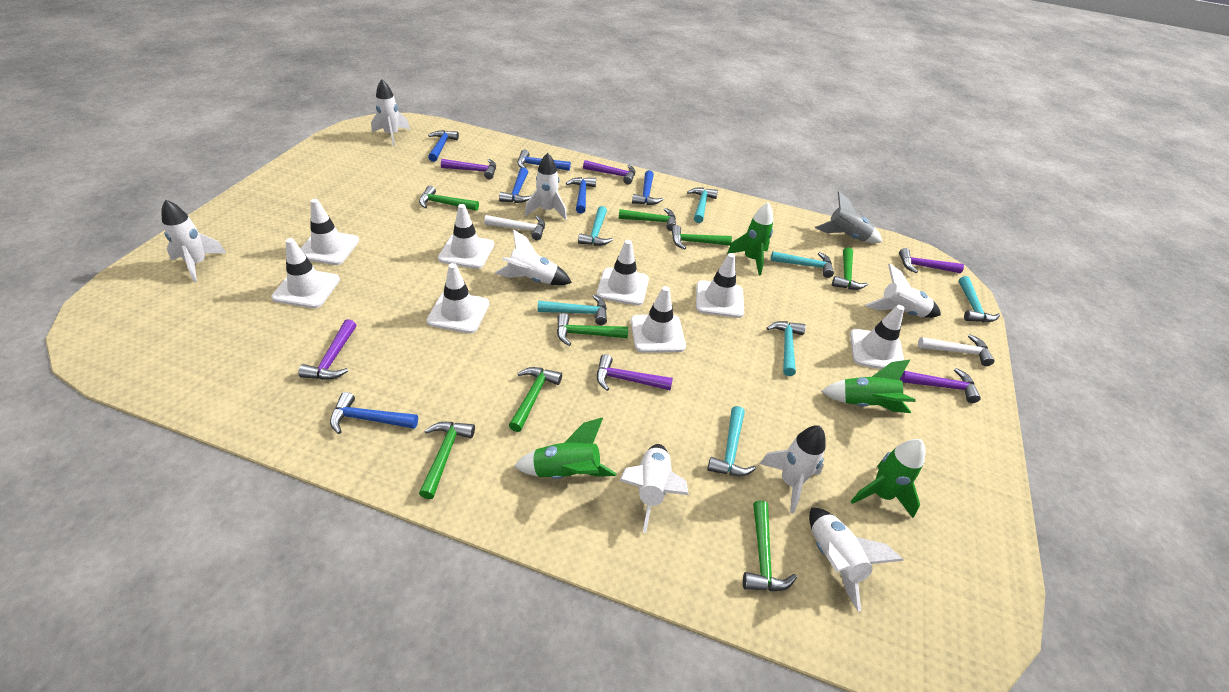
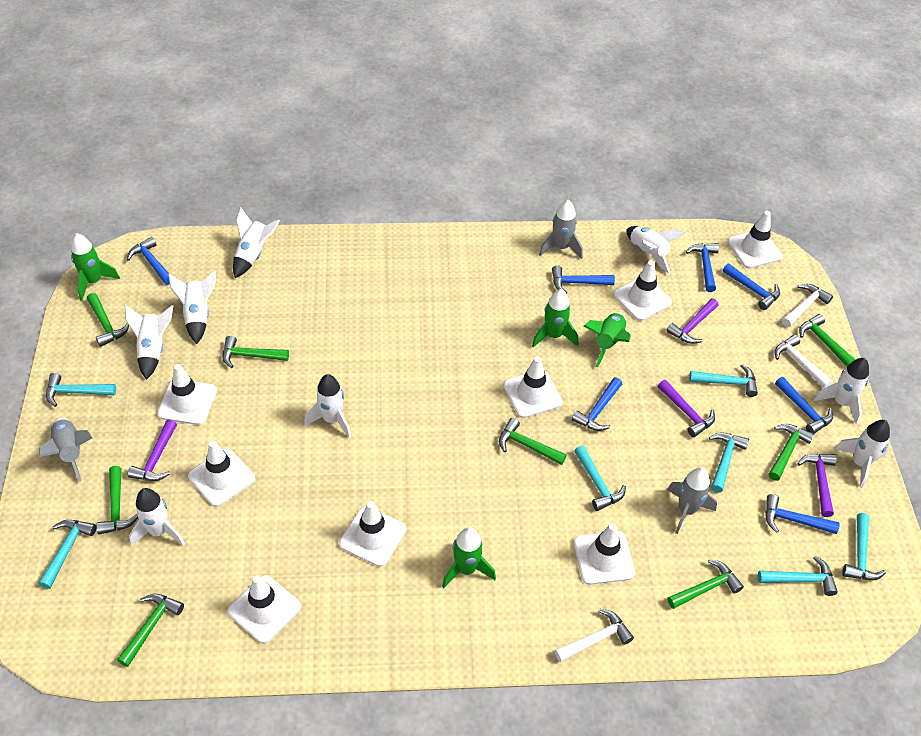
blue hammer: 6 -> 7
grey rocket: 1 -> 3
purple hammer: 6 -> 4
white hammer: 2 -> 3

